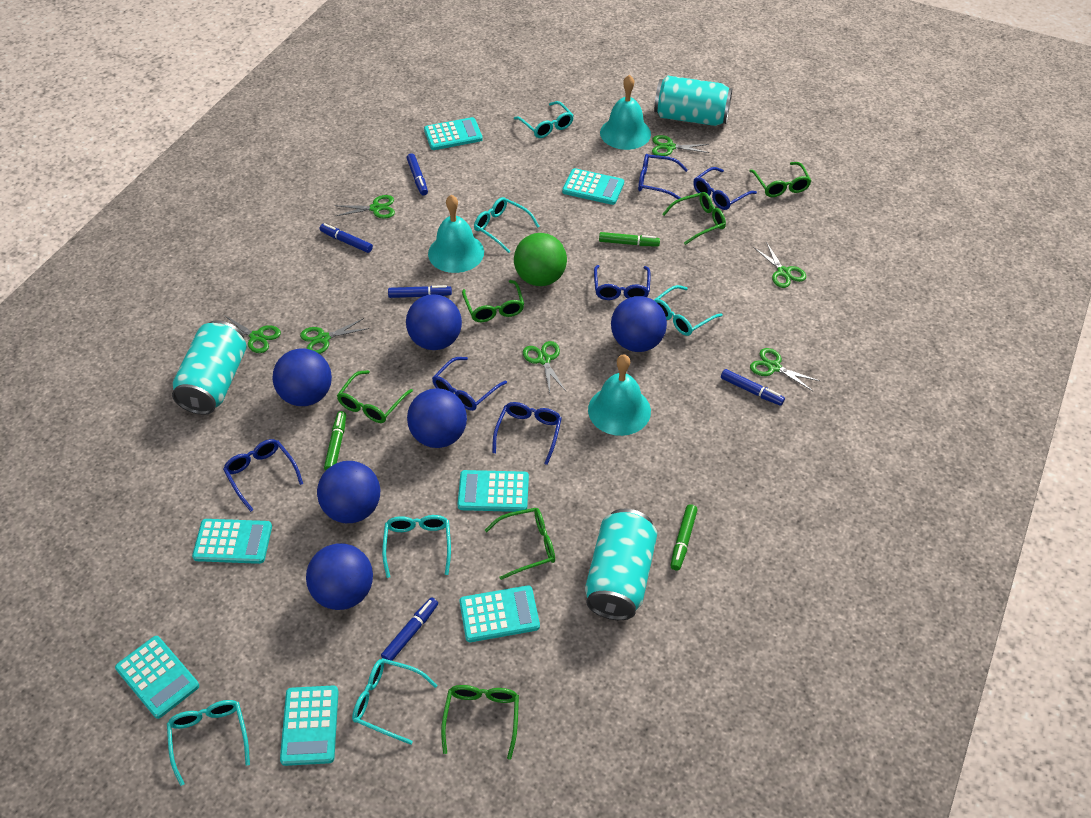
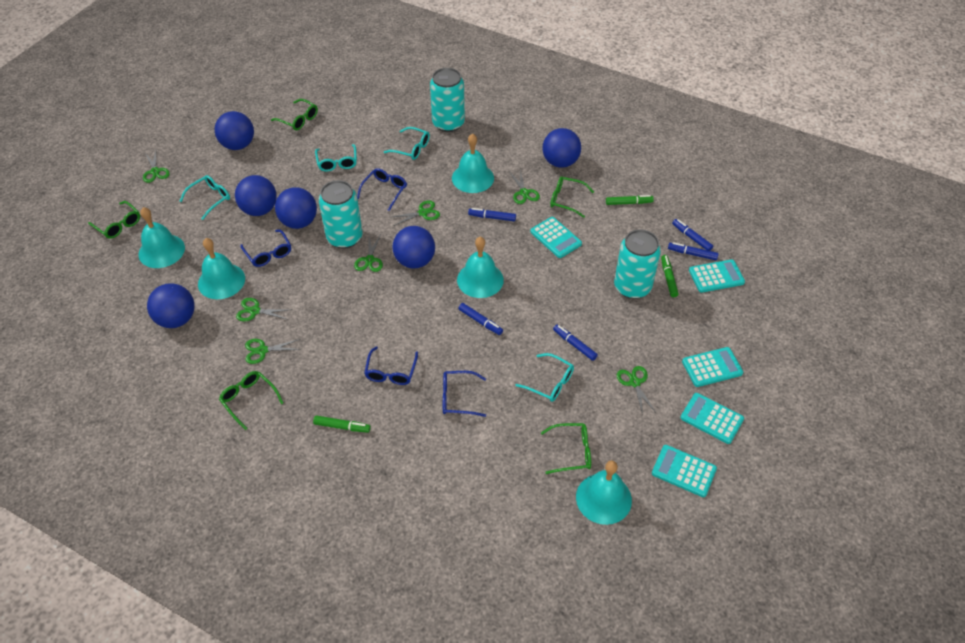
blue glasses: 6 -> 4
green ball: 1 -> 0
green glasses: 6 -> 5
turquoise bell: 3 -> 5
turquoise calculator: 7 -> 5
turquoise glasses: 6 -> 4

